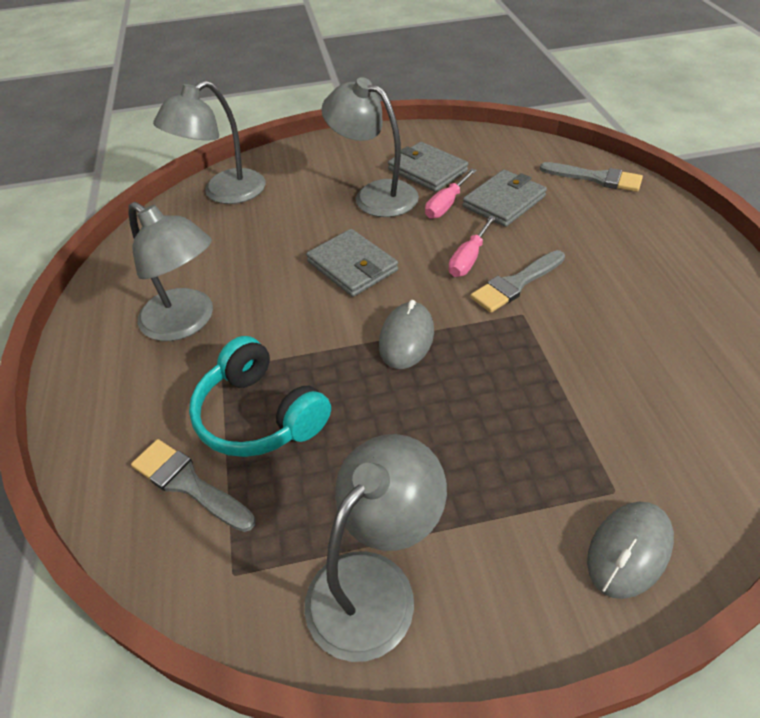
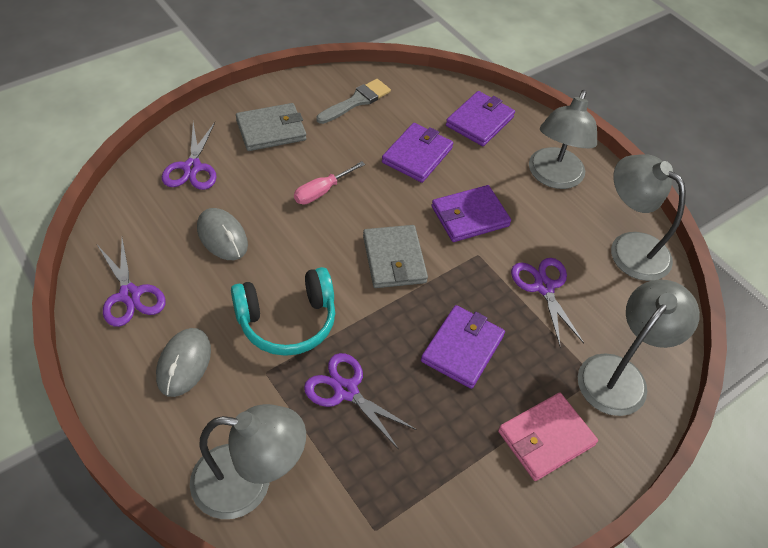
grey brush: 3 -> 1
grey wallet: 3 -> 2
pink screwdriver: 2 -> 1
pink wallet: 0 -> 1
purple scissors: 0 -> 4
purple wallet: 0 -> 4

